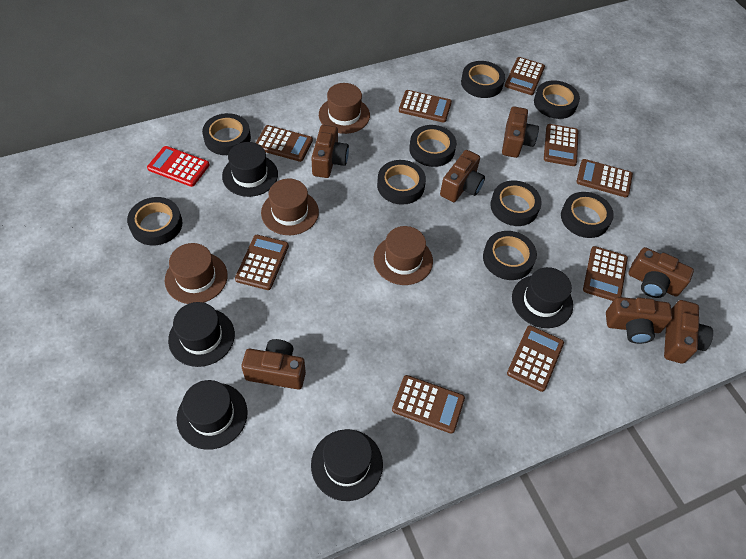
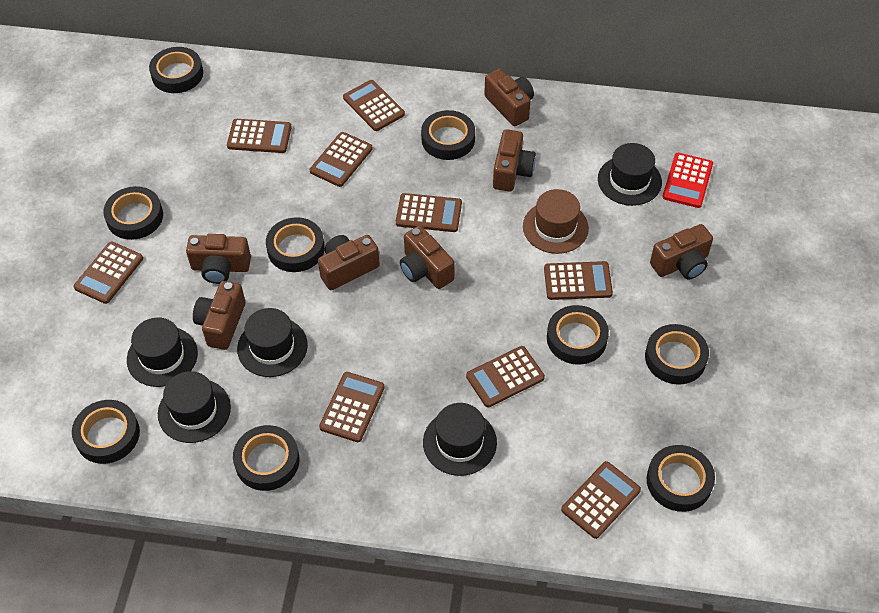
brown hat: 4 -> 1

